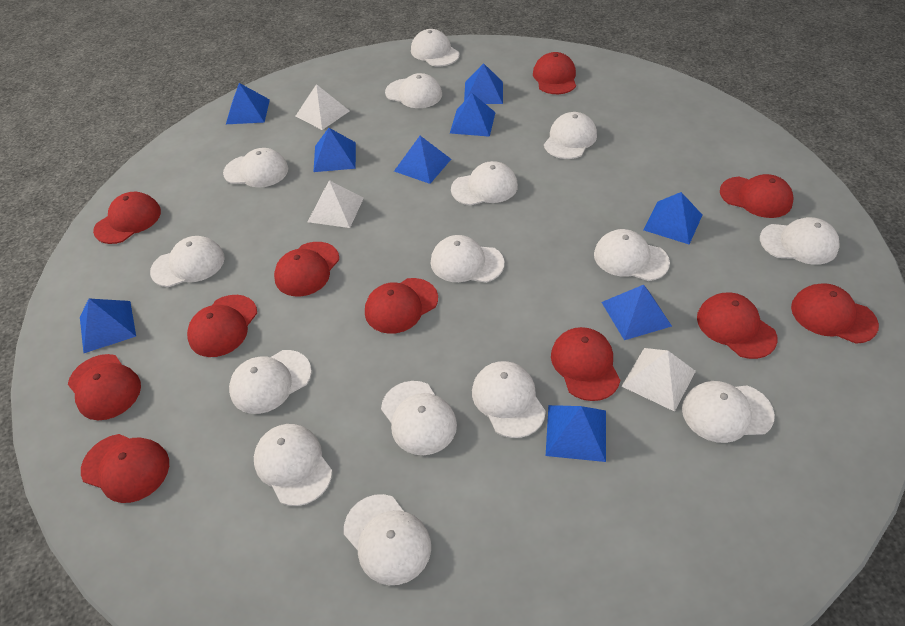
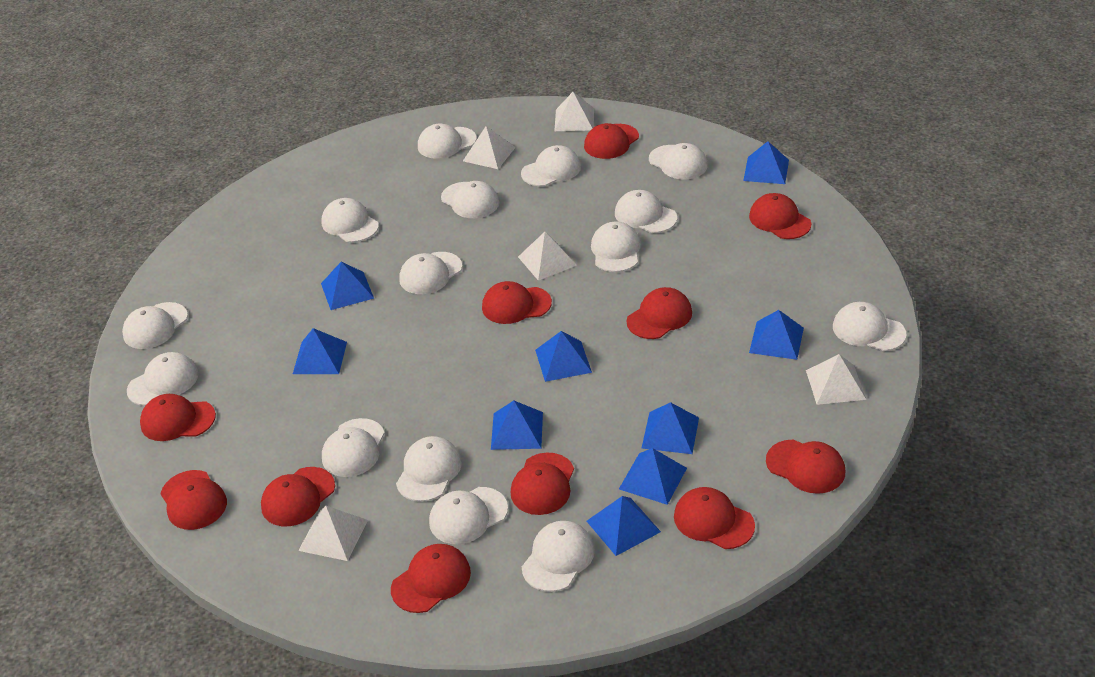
white pyramid: 3 -> 5

